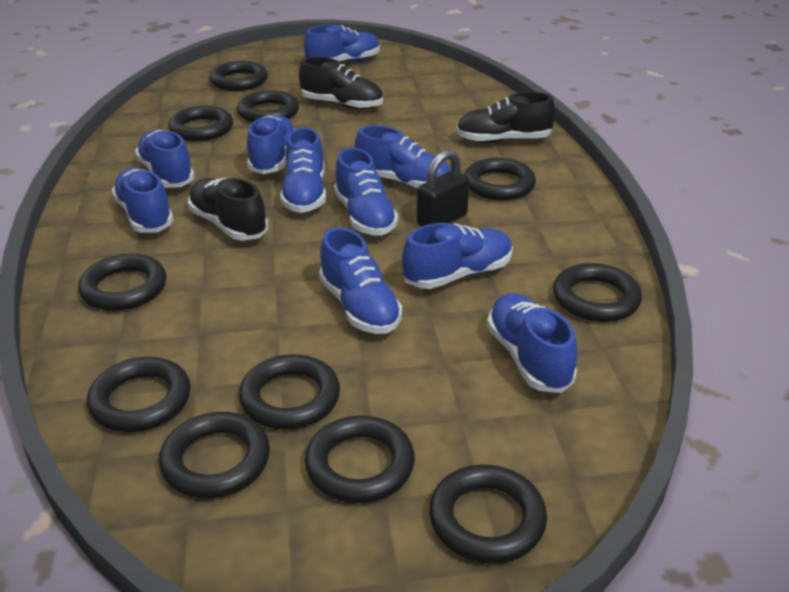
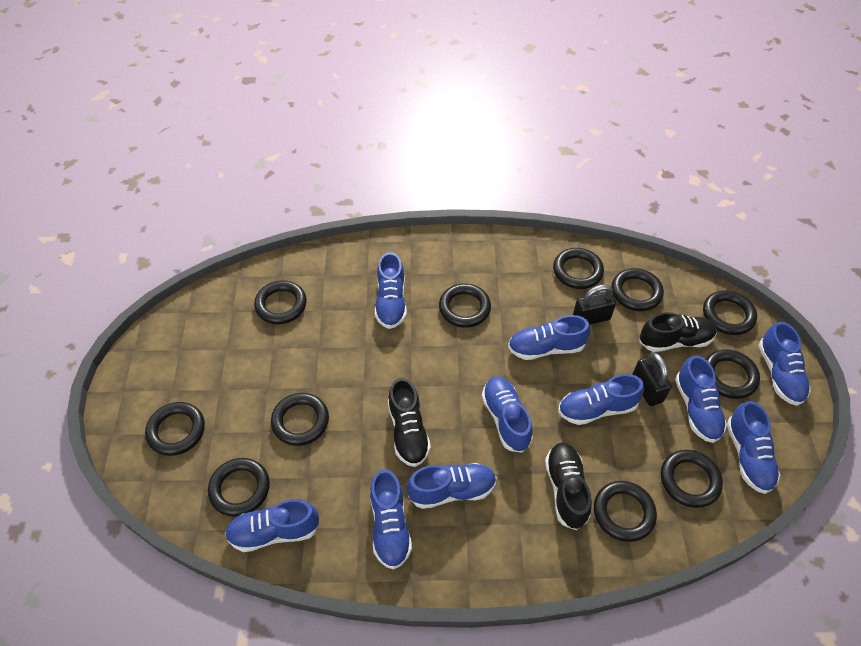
black padlock: 1 -> 2

